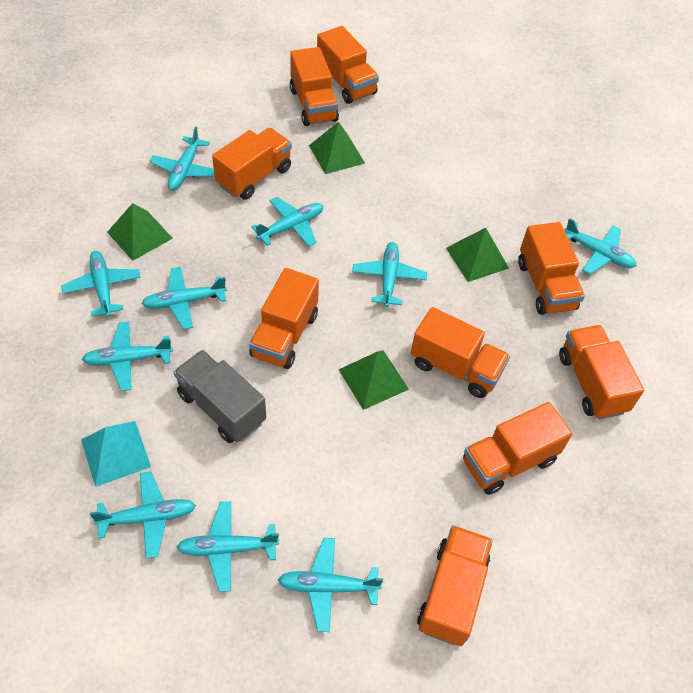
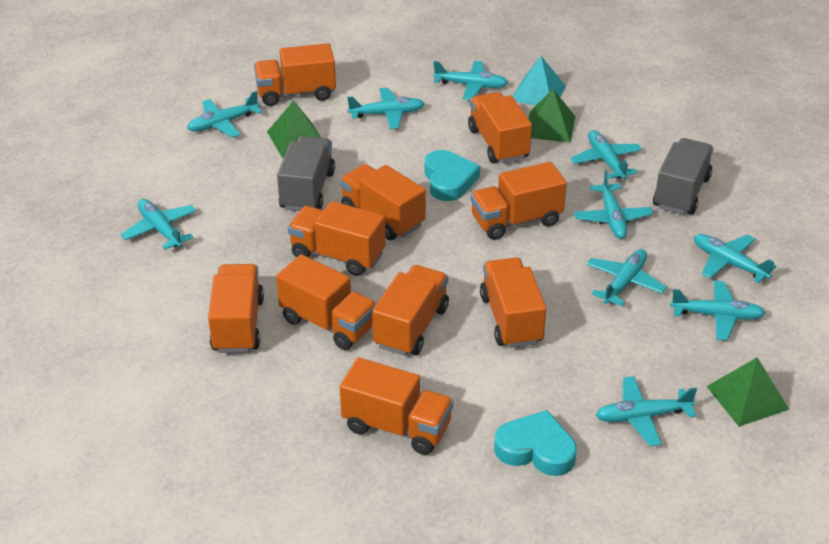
green pyramid: 4 -> 3
grey truck: 1 -> 2
orange truck: 9 -> 10
turquoise heart: 0 -> 2

